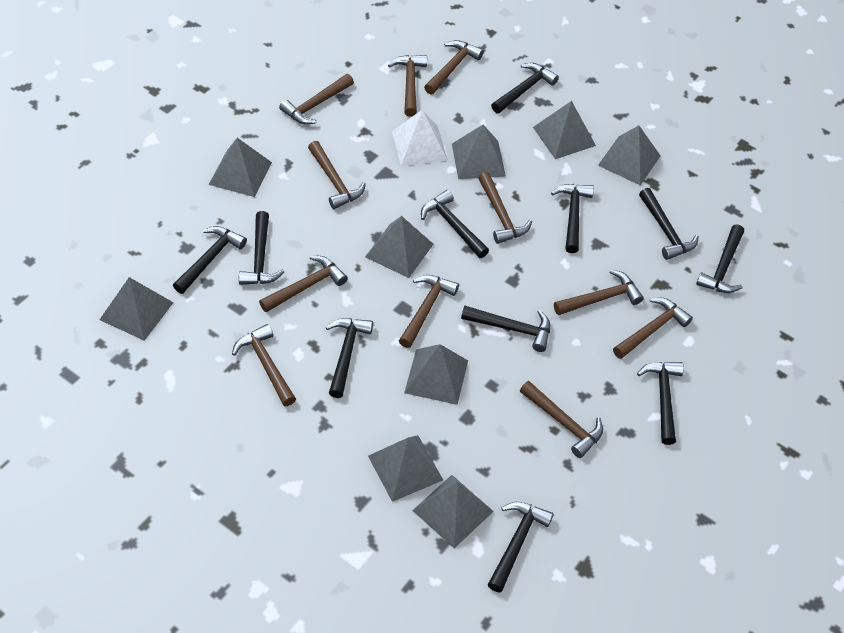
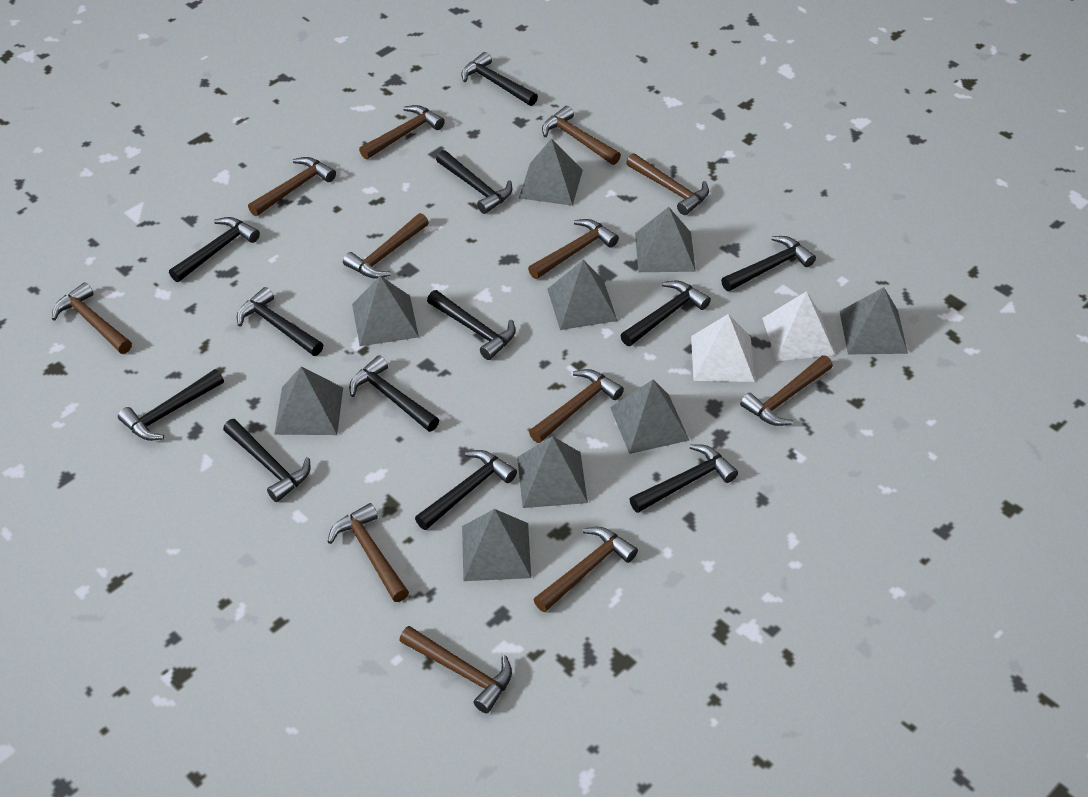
black hammer: 11 -> 12
brown hammer: 11 -> 12
white pyramid: 1 -> 2

